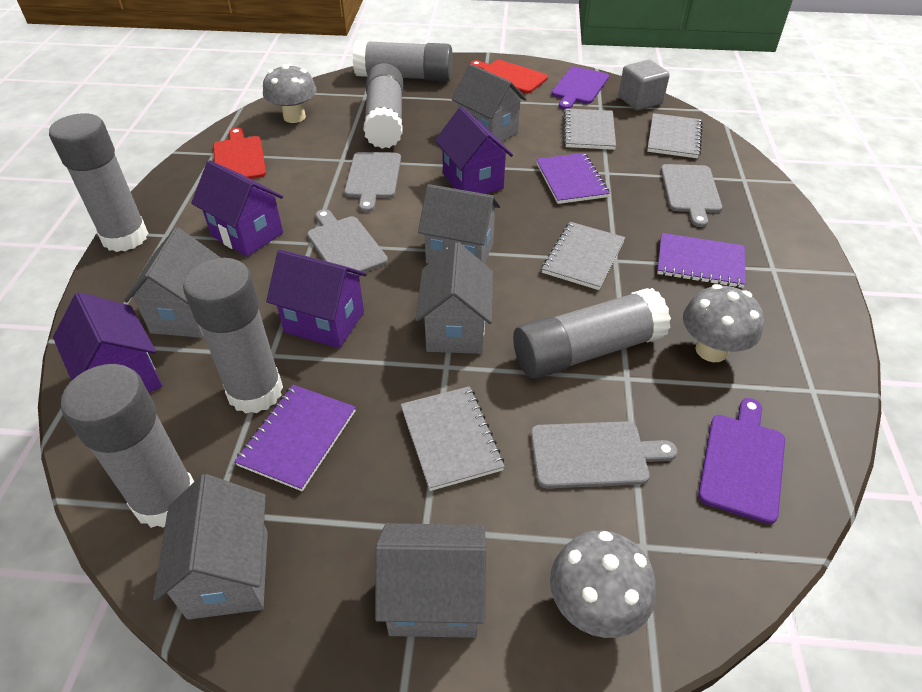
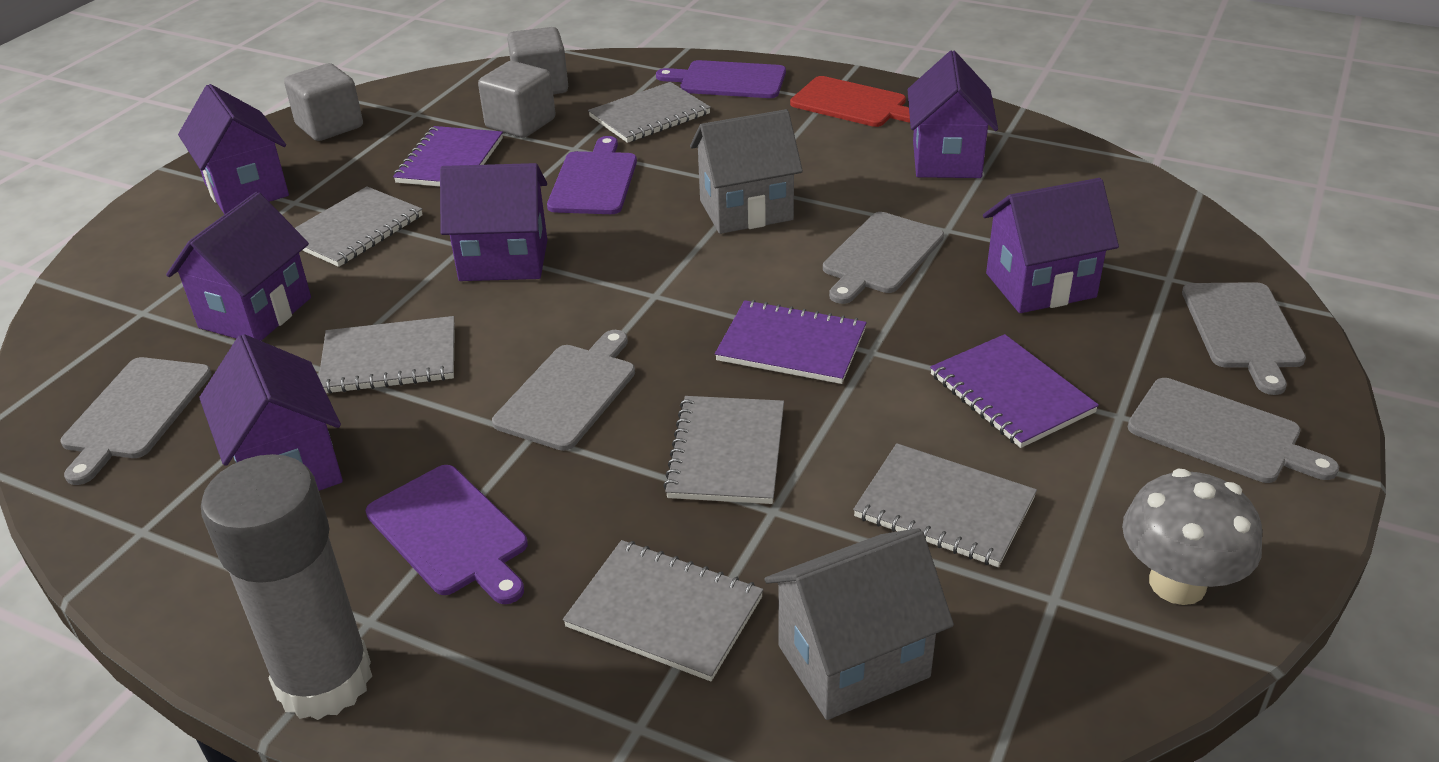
grey cube: 1 -> 3
grey cutting board: 4 -> 5
grey glue stick: 6 -> 1
grey house: 6 -> 2
grey mushroom: 3 -> 1
grey notebook: 4 -> 6
purple cutting board: 2 -> 3
purple house: 4 -> 6
red cutting board: 2 -> 1

